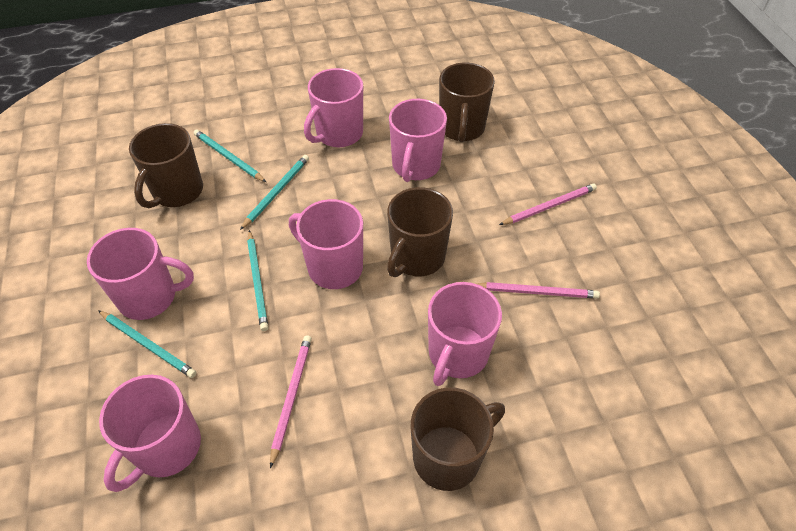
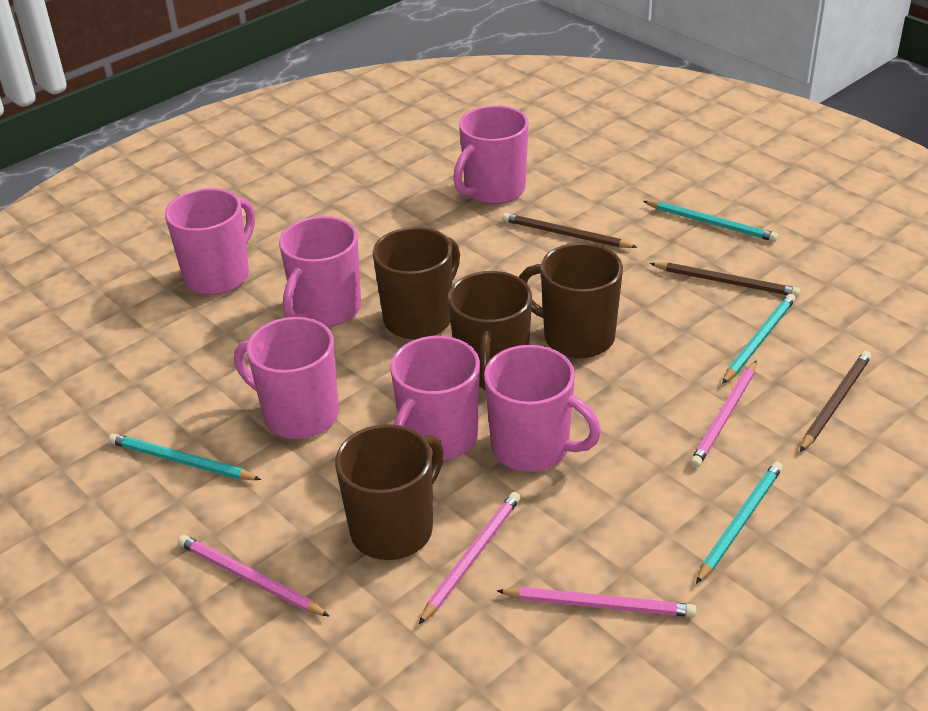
brown pencil: 0 -> 3
pink pencil: 3 -> 4

